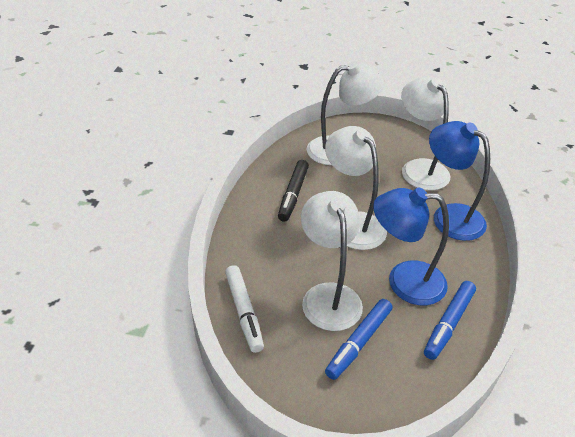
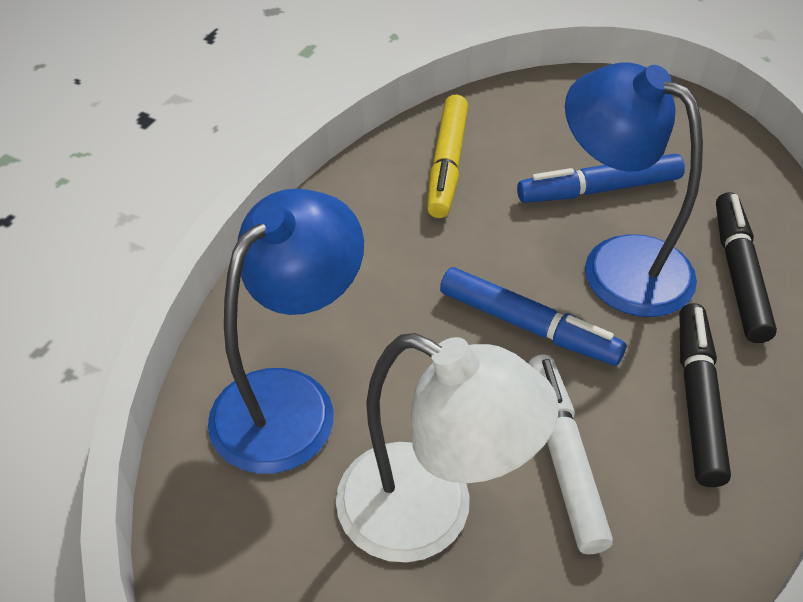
black marker: 1 -> 2
white lamp: 4 -> 1
yellow marker: 0 -> 1

